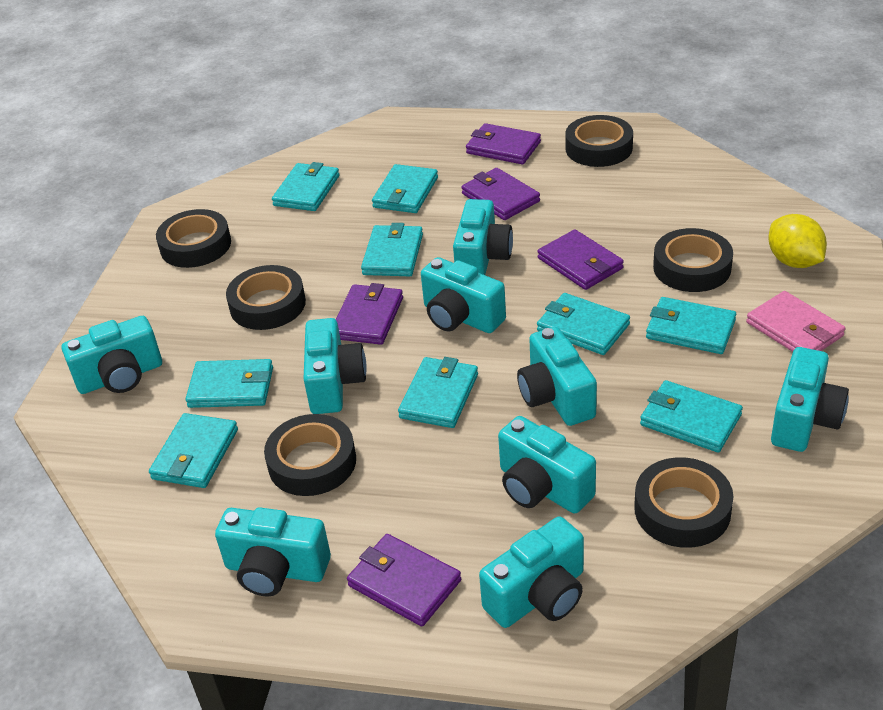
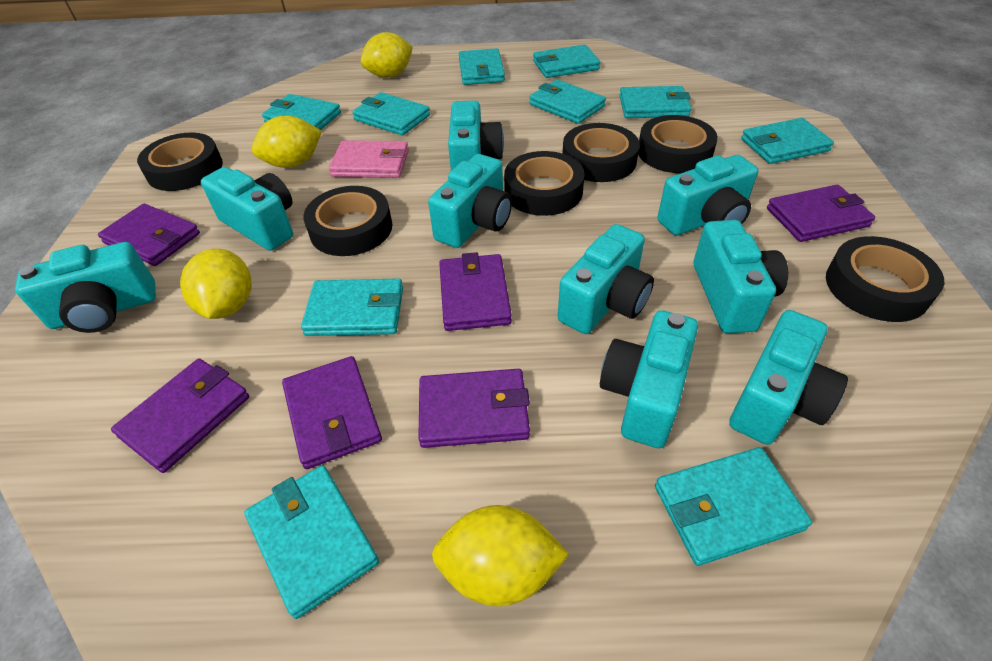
purple wallet: 5 -> 6
turquoise wallet: 9 -> 10
yellow lemon: 1 -> 4

